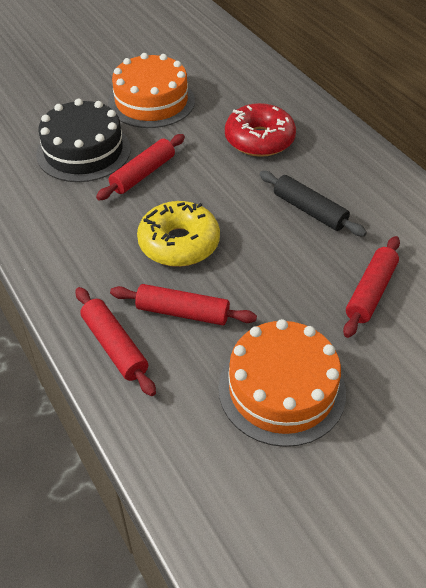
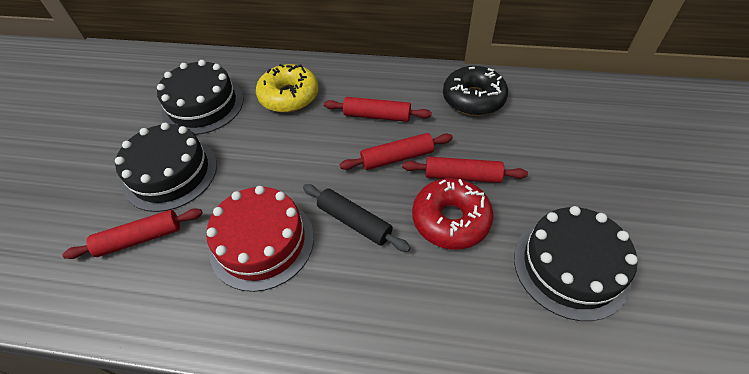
black cake: 1 -> 3
black donut: 0 -> 1
orange cake: 2 -> 0
red cake: 0 -> 1

